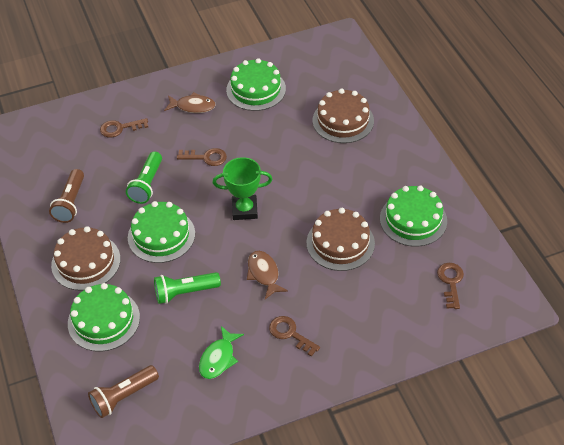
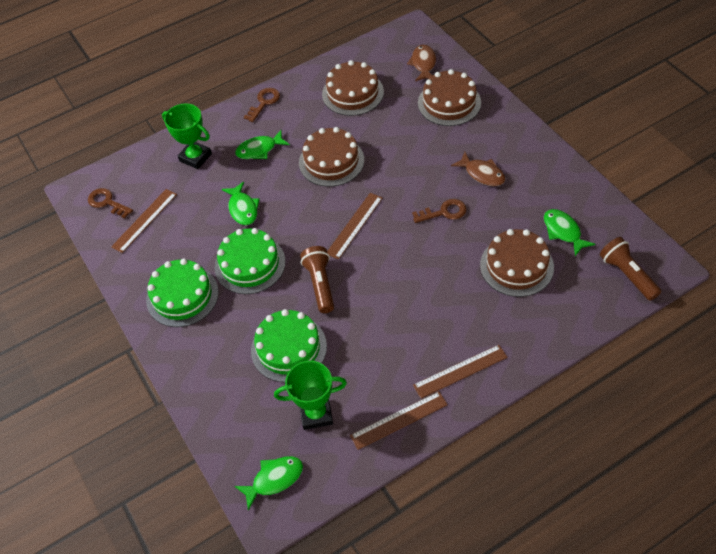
brown cake: 3 -> 4
brown key: 4 -> 3
brown ruler: 0 -> 4
green cake: 4 -> 3
green fish: 1 -> 4
green flashlight: 2 -> 0
green trophy: 1 -> 2

